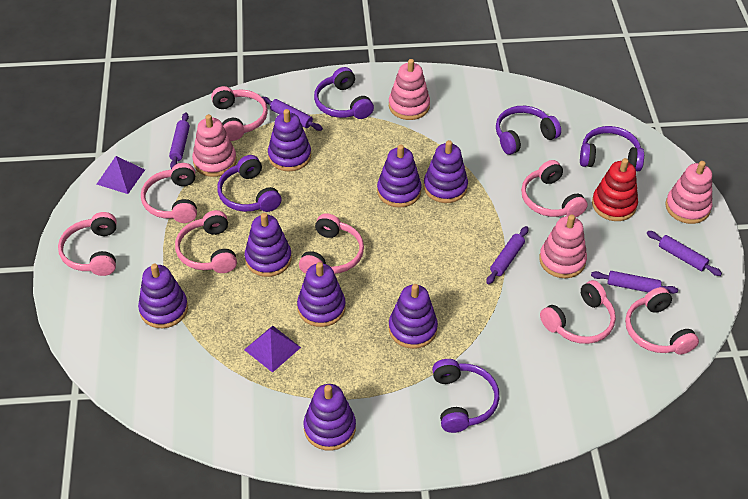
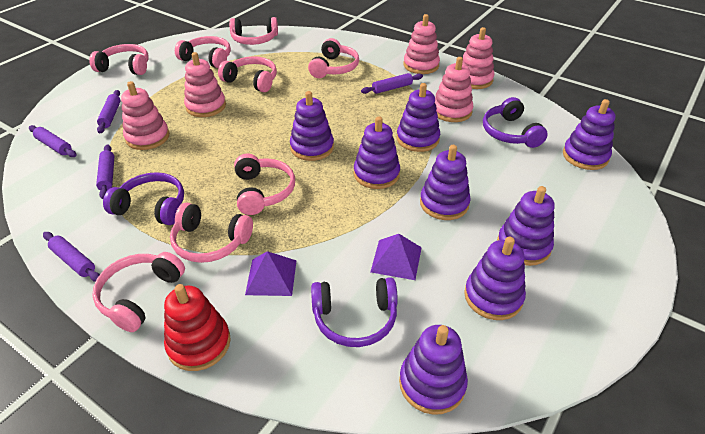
pink stacking toy: 4 -> 5
purple headphones: 5 -> 3

